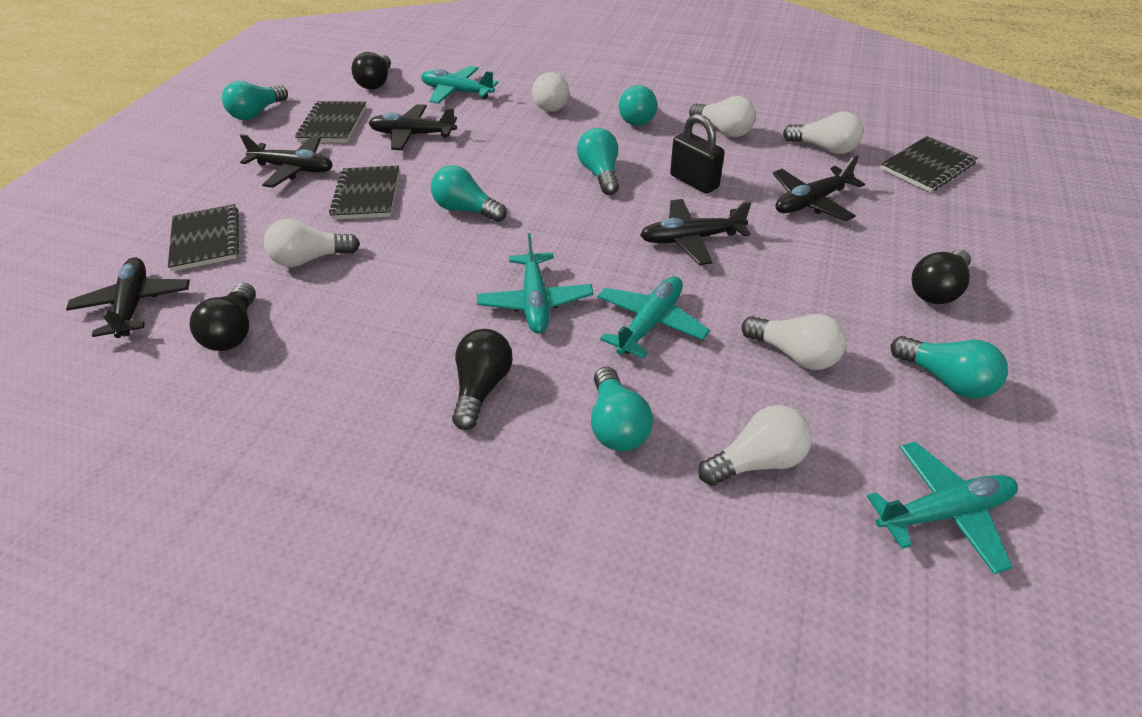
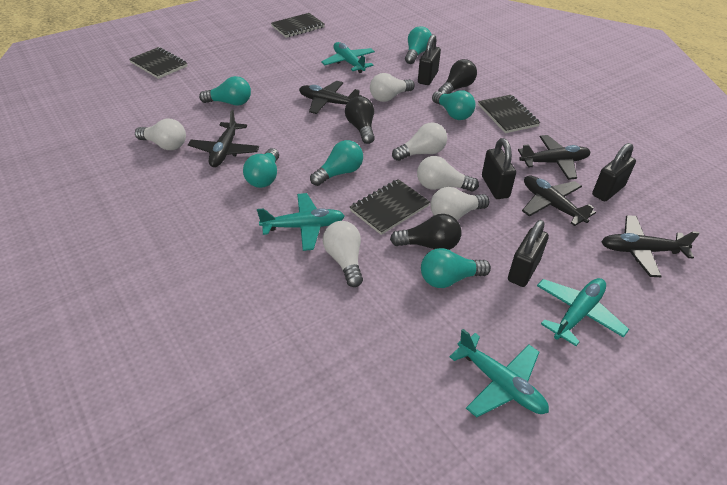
black light bulb: 4 -> 3
black padlock: 1 -> 4

